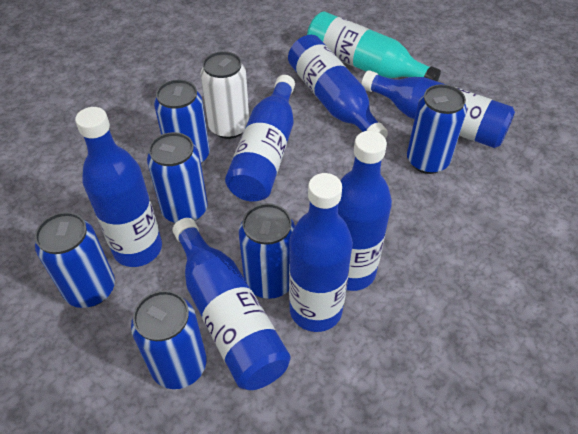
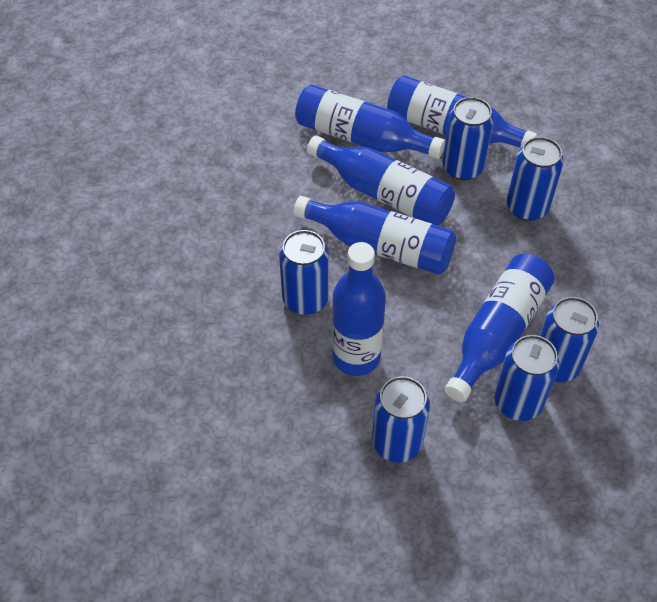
blue bottle: 7 -> 6
turquoise bottle: 1 -> 0
white can: 1 -> 0

